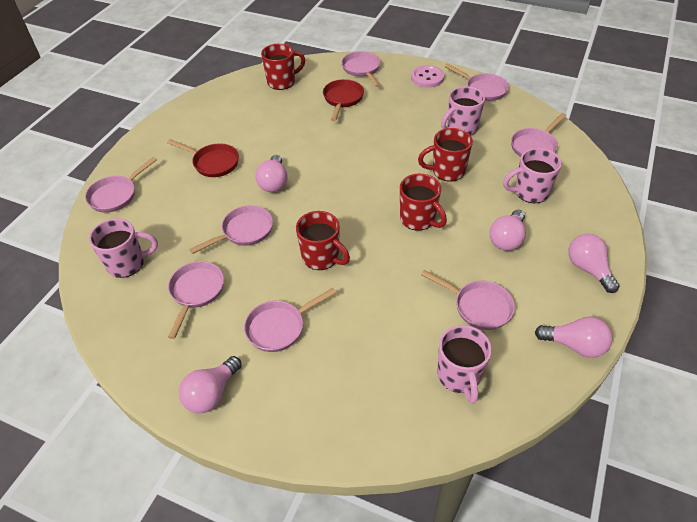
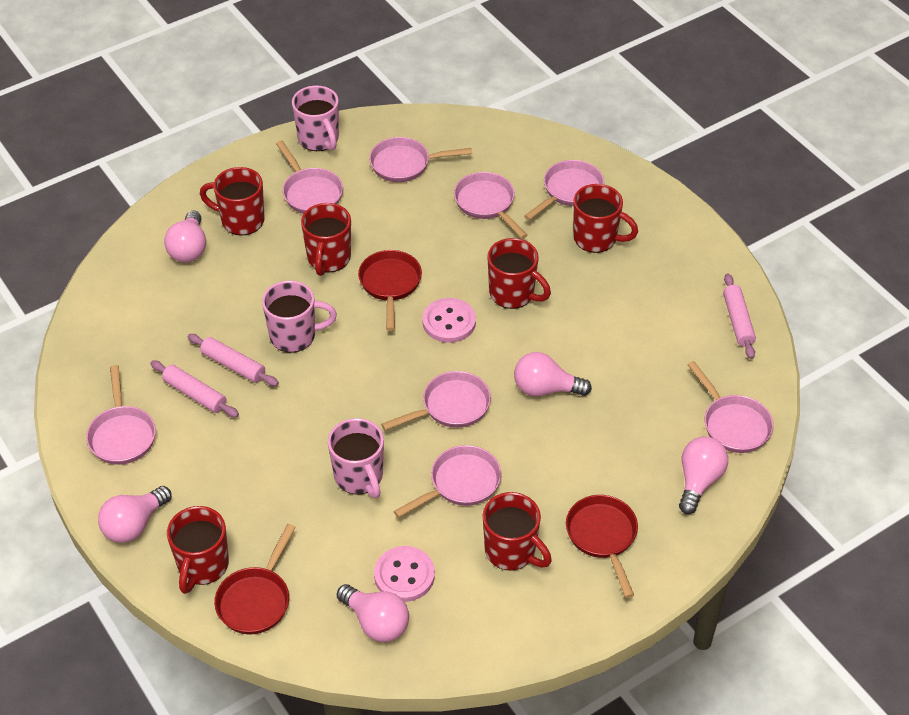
pink button: 1 -> 2
pink mug: 4 -> 3
pink rolling pin: 0 -> 3
red mug: 4 -> 6
red pan: 2 -> 3

